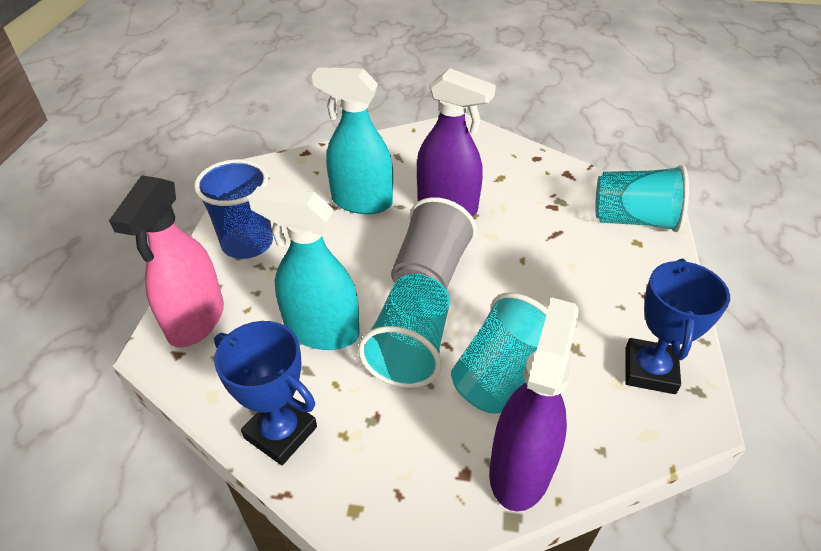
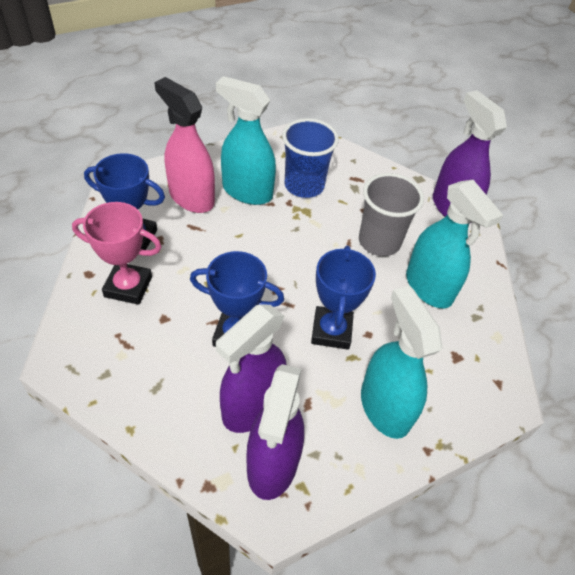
blue trophy: 2 -> 3
pink trophy: 0 -> 1
purple spray bottle: 2 -> 3
turquoise cup: 3 -> 0
turquoise spray bottle: 2 -> 3

